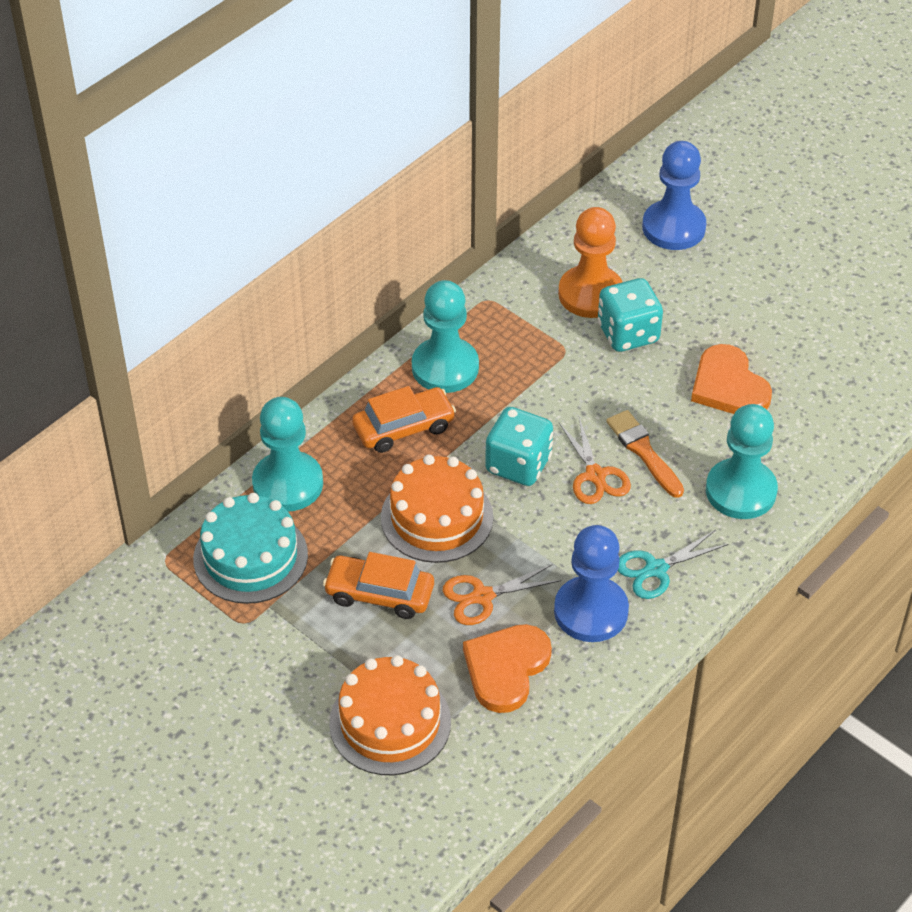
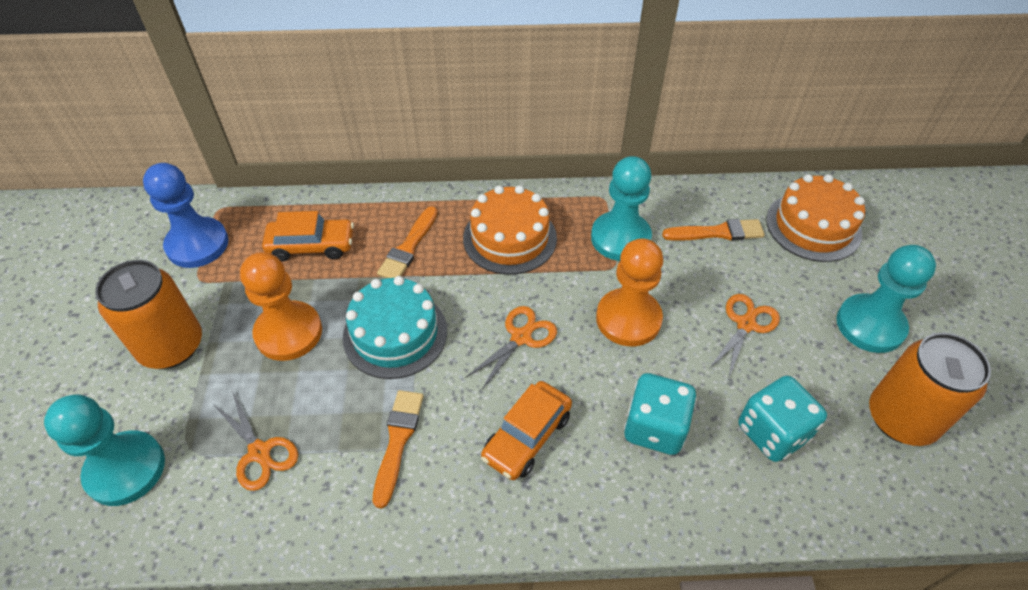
blue pawn: 2 -> 1
orange brush: 1 -> 3
orange can: 0 -> 2
orange heart: 2 -> 0
orange pawn: 1 -> 2
orange scissors: 2 -> 3
turquoise scissors: 1 -> 0

